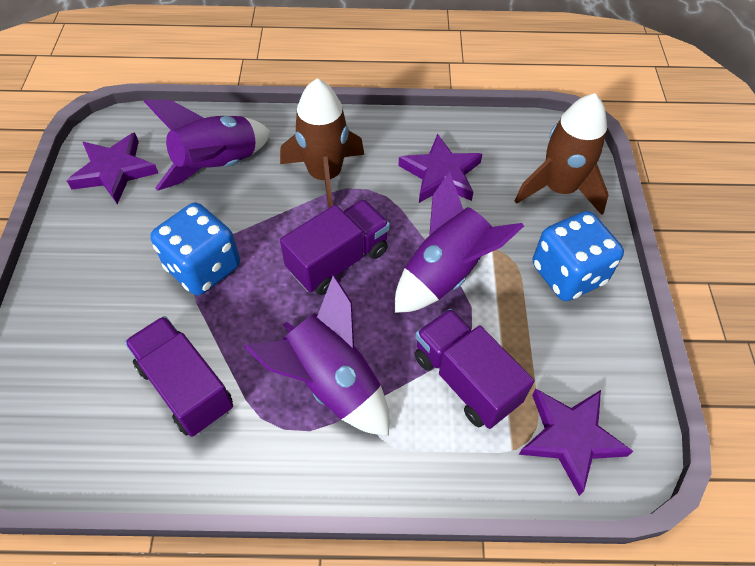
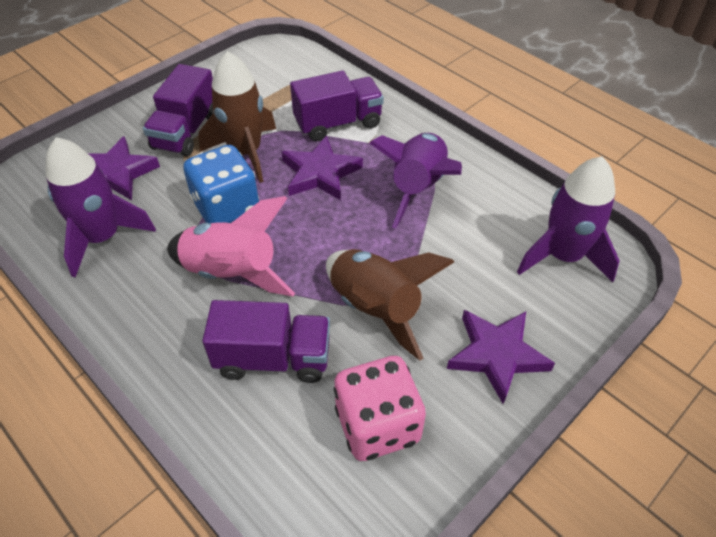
blue dice: 2 -> 1
pink dice: 0 -> 1
pink rocket: 0 -> 1

